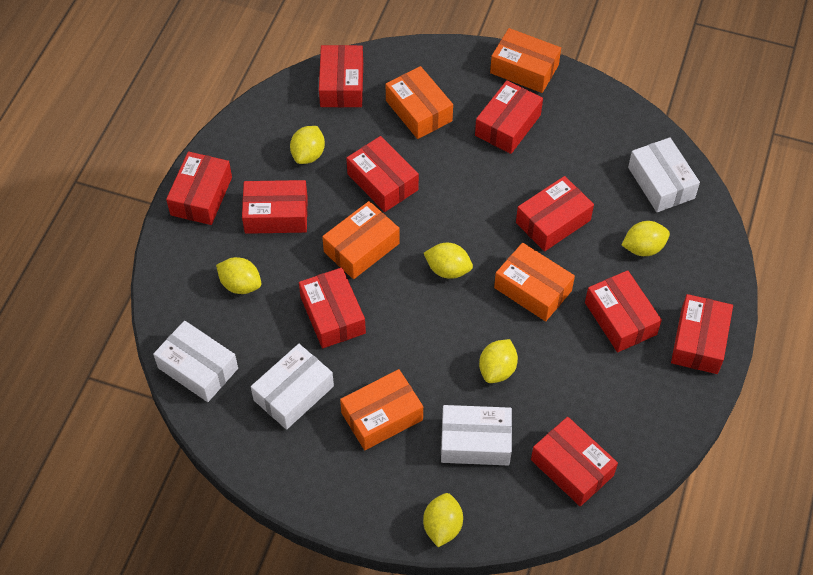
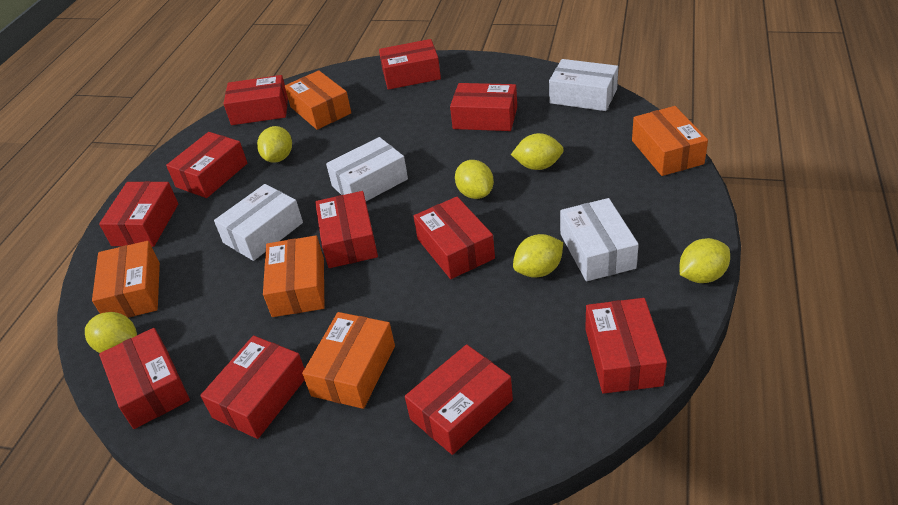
red box: 10 -> 11

